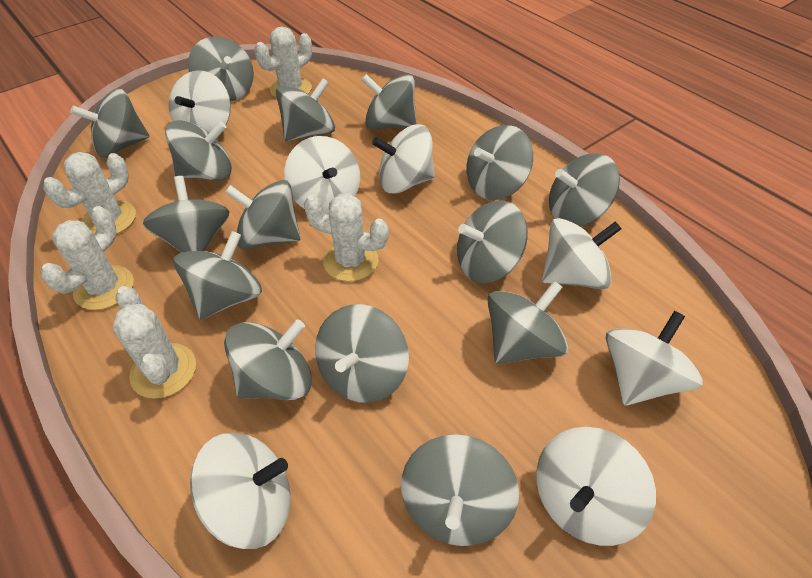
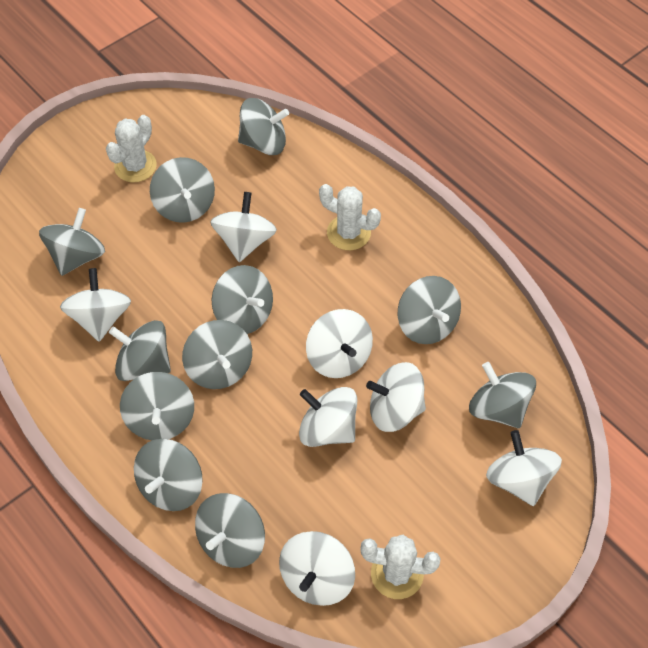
grey spinning top: 15 -> 11
white cactus: 5 -> 3

